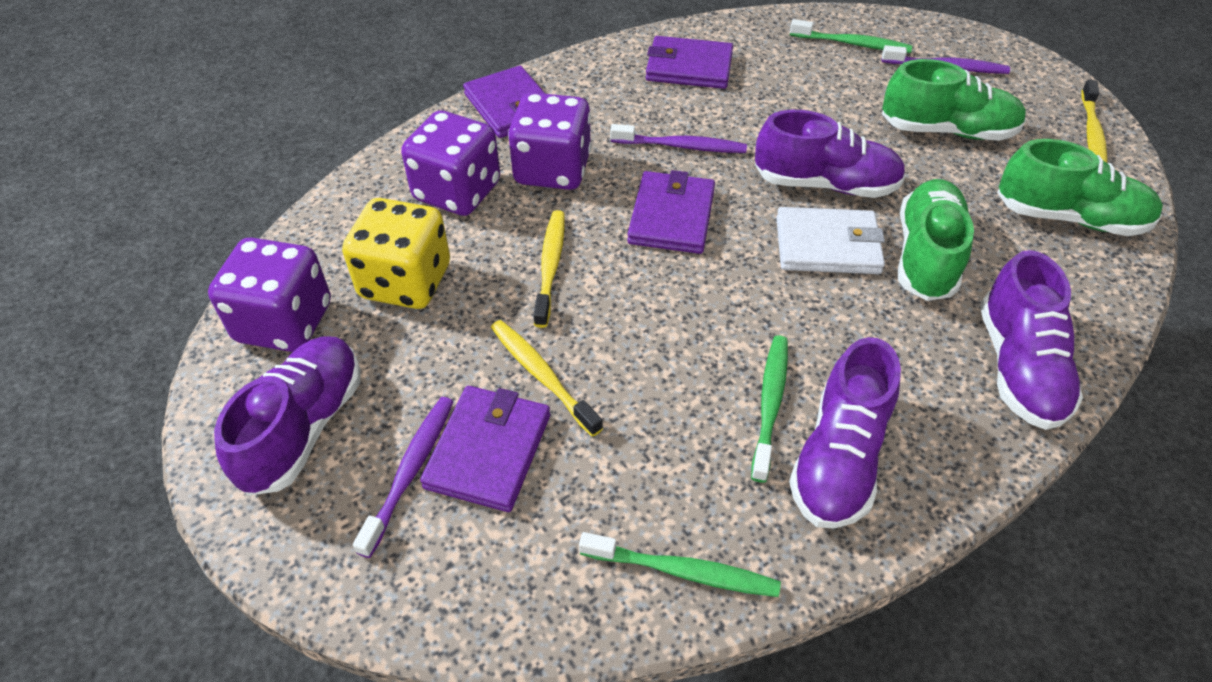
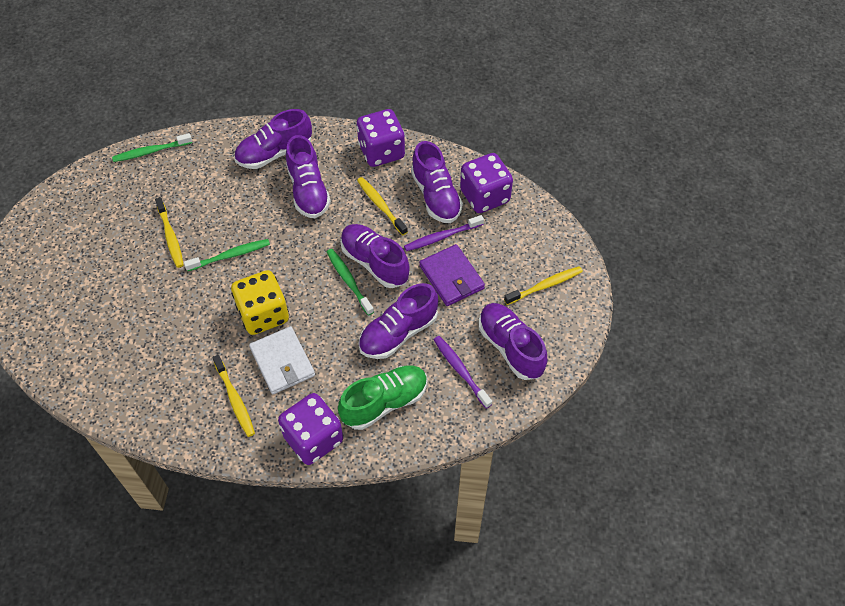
green shoe: 3 -> 1
purple shoe: 4 -> 6
purple toothbrush: 3 -> 2
purple wallet: 4 -> 1
yellow toothbrush: 3 -> 4

